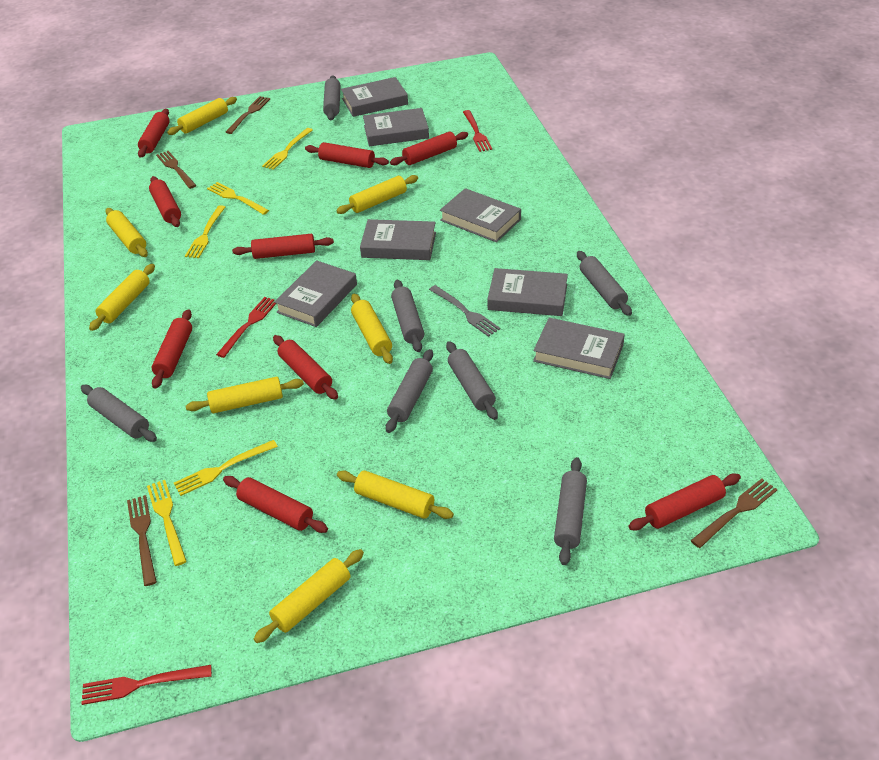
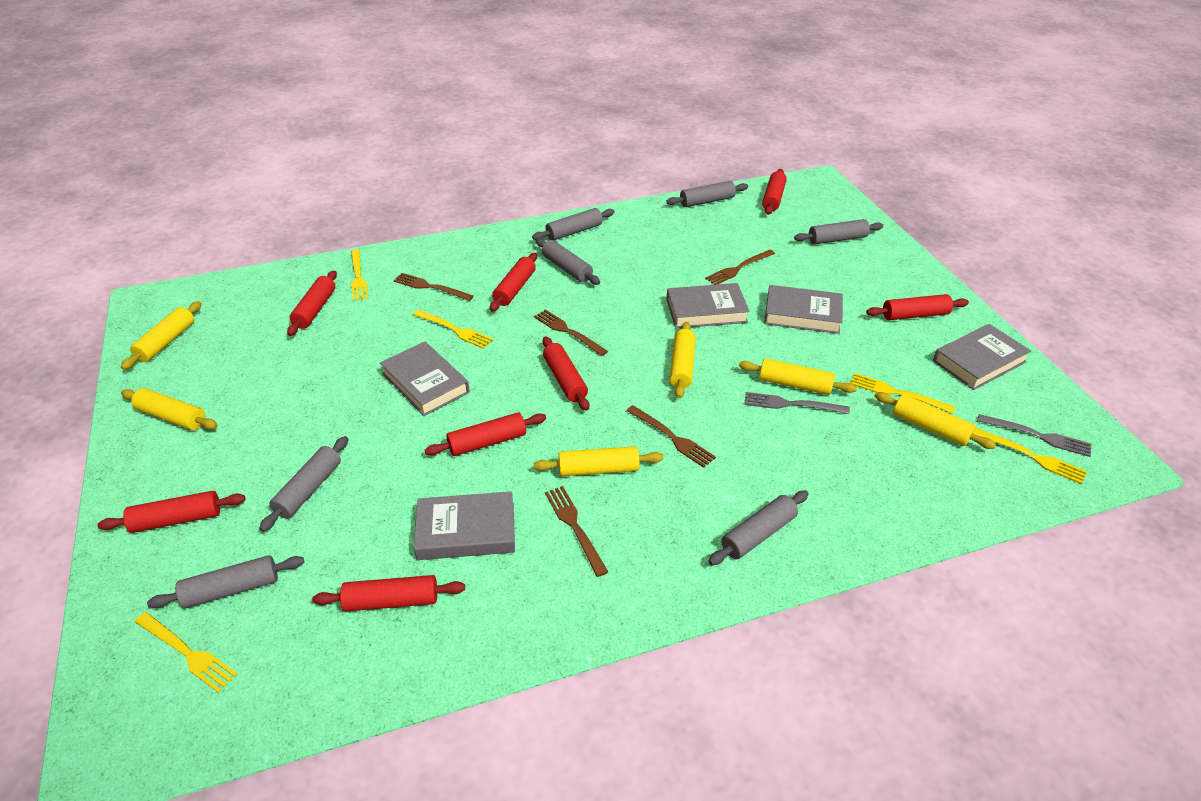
brown fork: 4 -> 5
grey book: 7 -> 5
grey fork: 1 -> 2
red fork: 3 -> 0
red rolling pin: 9 -> 8
yellow rolling pin: 8 -> 6

